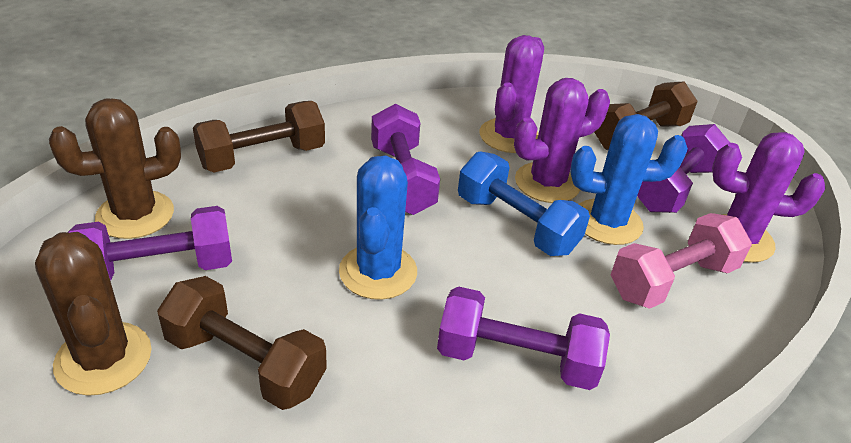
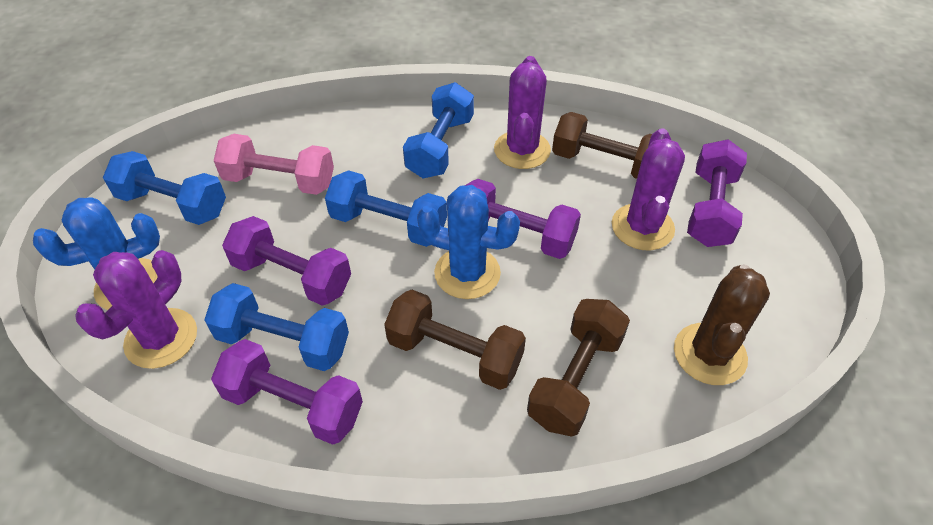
blue dumbbell: 1 -> 4
brown cactus: 2 -> 1

